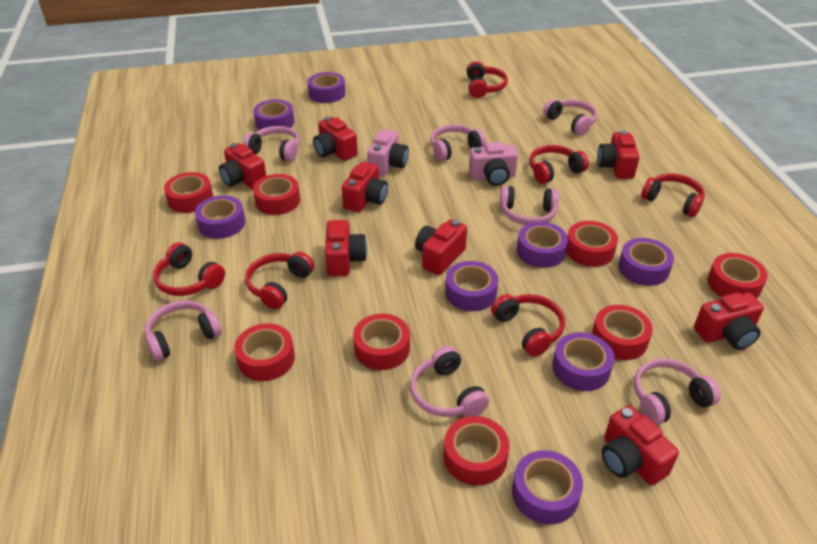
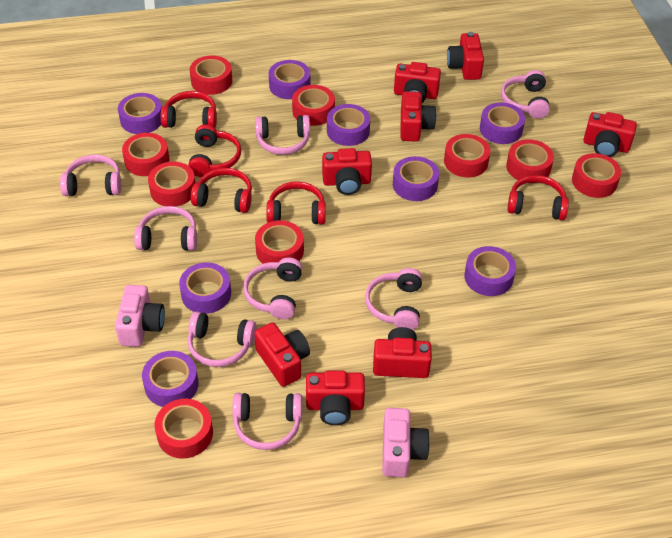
pink headphones: 7 -> 8
red headphones: 6 -> 5
red tape: 8 -> 9

